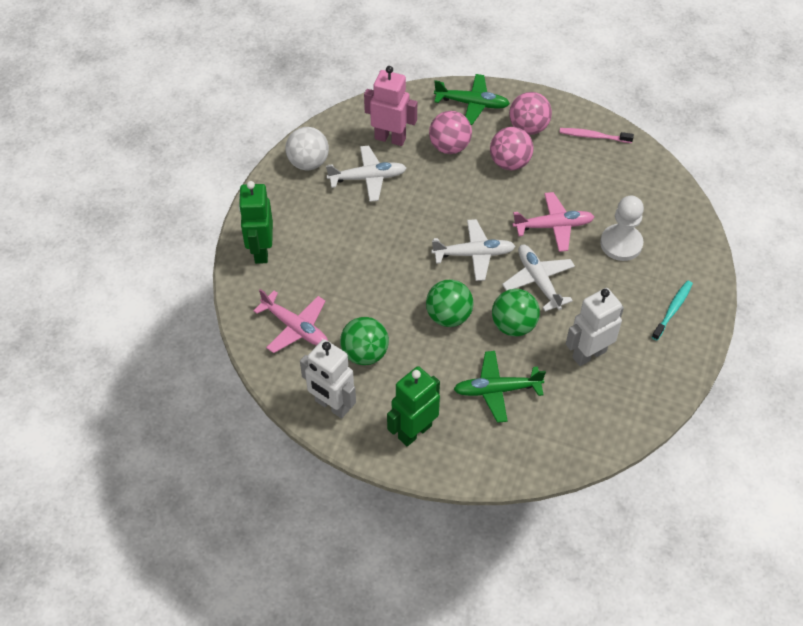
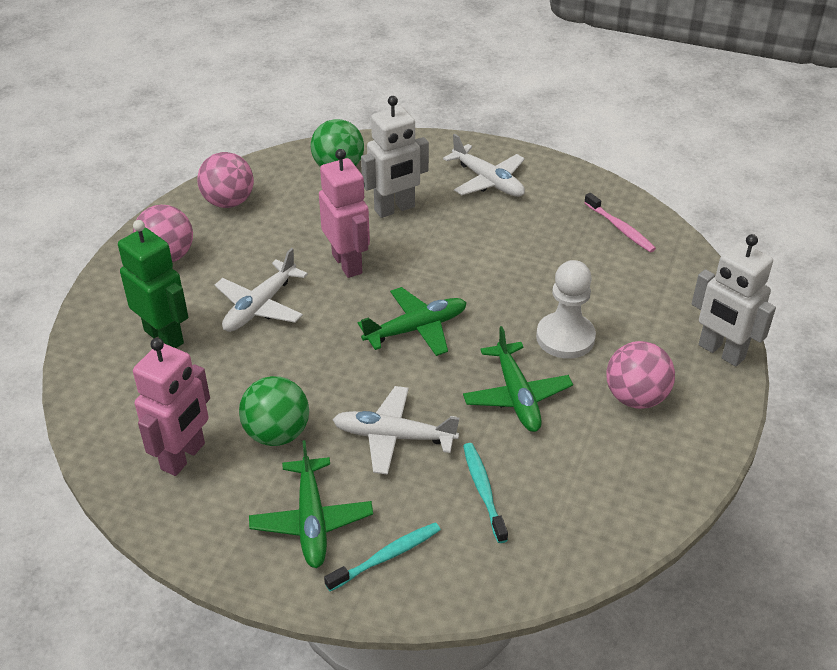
green ball: 3 -> 2
green plane: 2 -> 3
green robot: 2 -> 1
pink plane: 2 -> 0
pink robot: 1 -> 2
turquoise toothbrush: 1 -> 2
white ball: 1 -> 0

